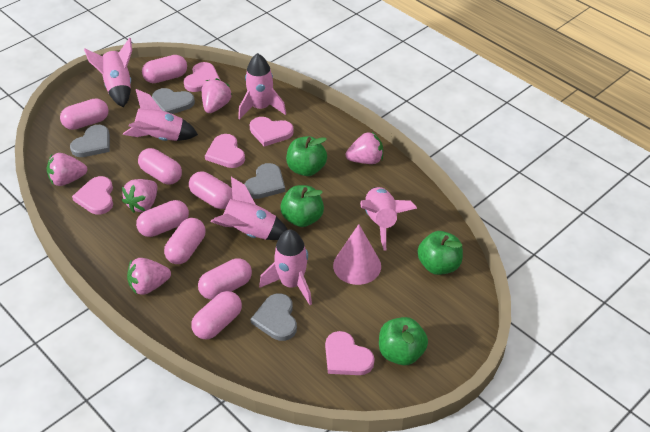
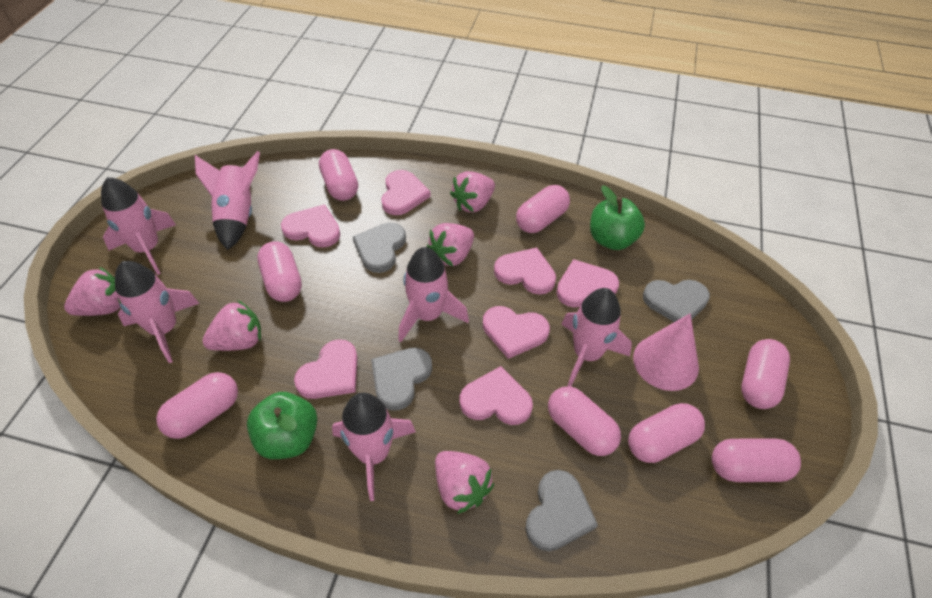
green apple: 4 -> 2
pink heart: 5 -> 7

